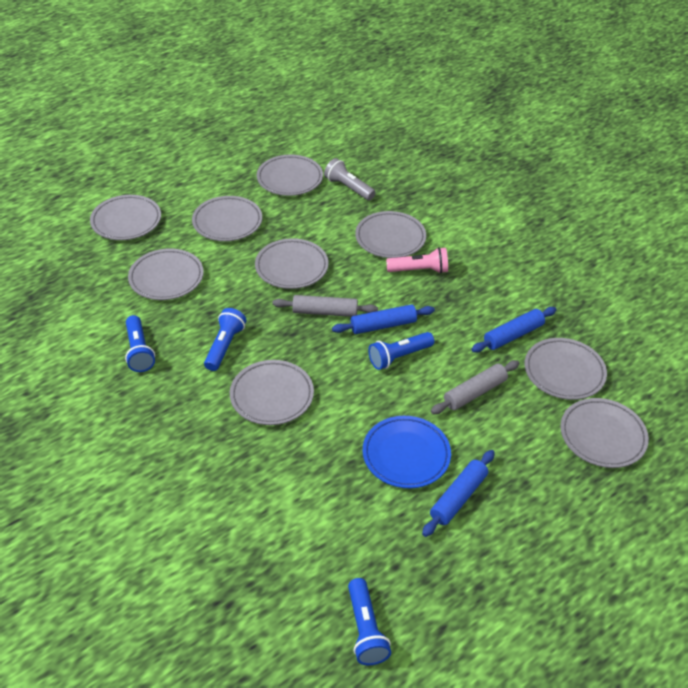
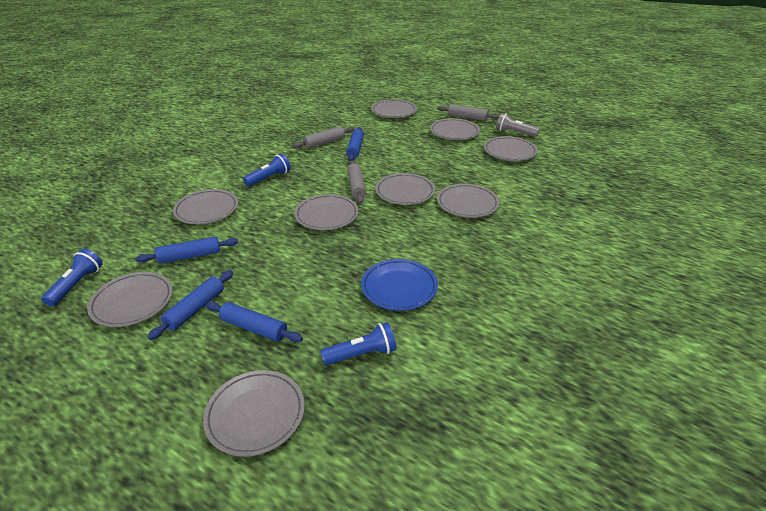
blue flashlight: 4 -> 3
blue rolling pin: 3 -> 4
grey rolling pin: 2 -> 3
pink flashlight: 1 -> 0

